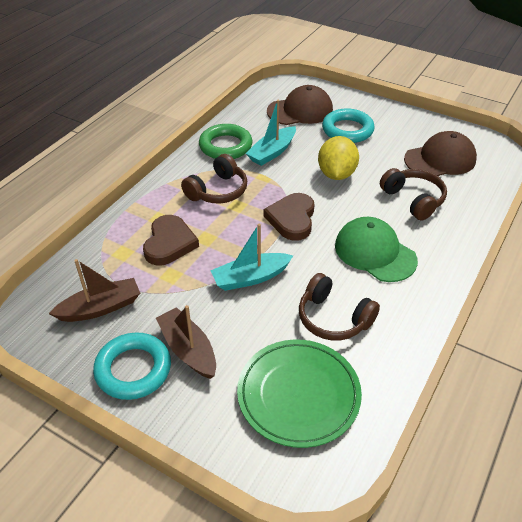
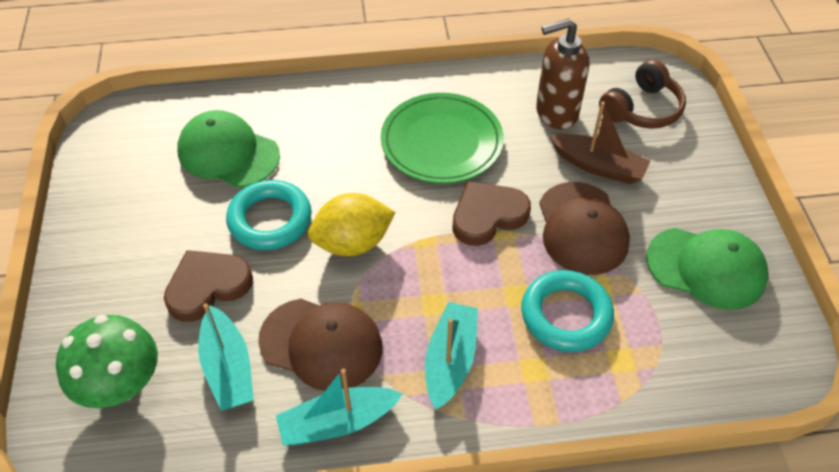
brown boat: 2 -> 1
brown headphones: 3 -> 1
brown soap dispenser: 0 -> 1
green cap: 1 -> 2
green mushroom: 0 -> 1
green ring: 1 -> 0
turquoise boat: 2 -> 3

